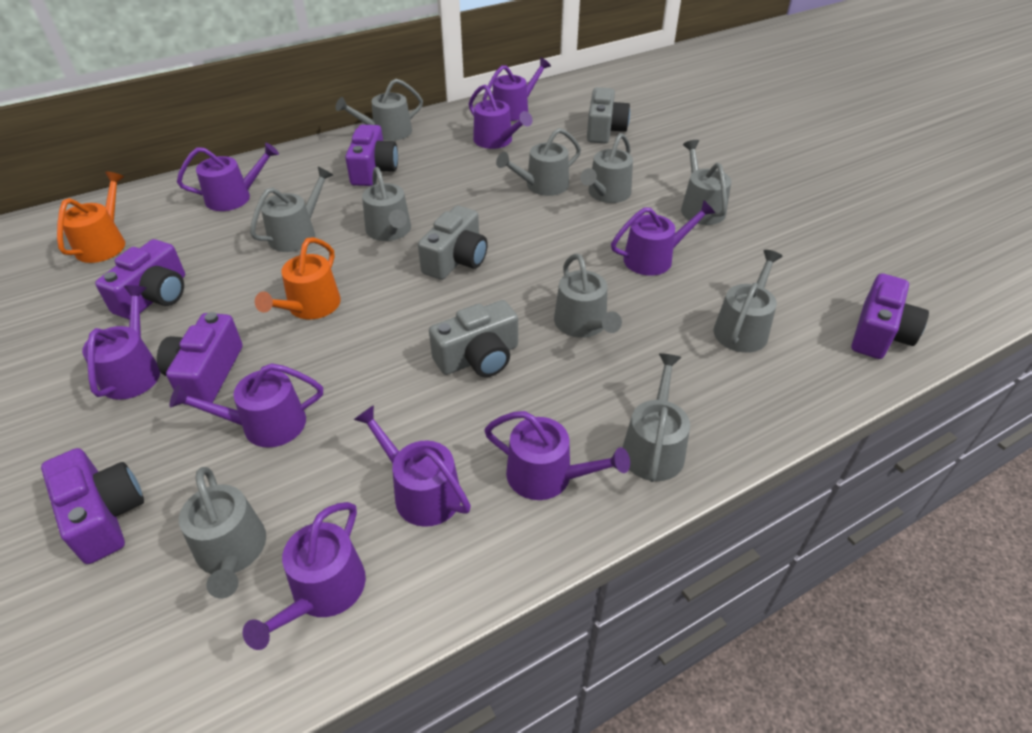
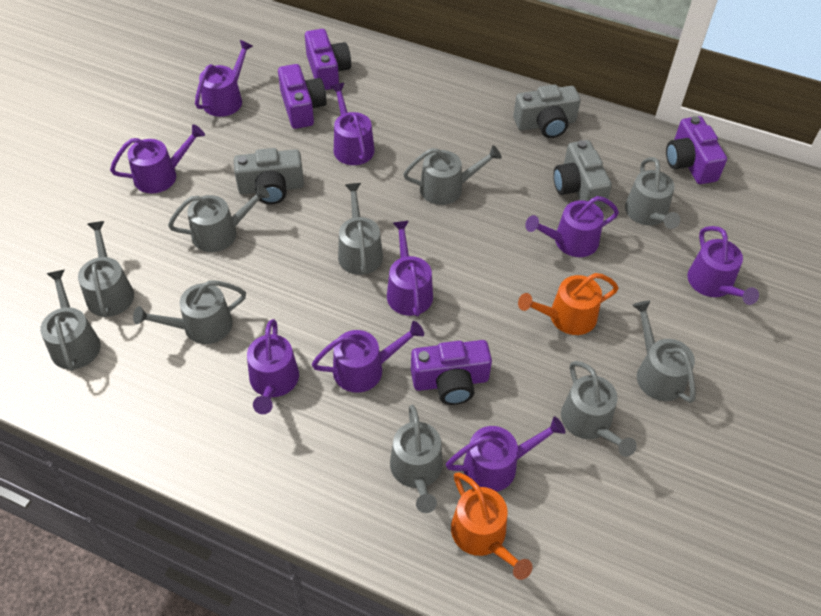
purple camera: 5 -> 4

